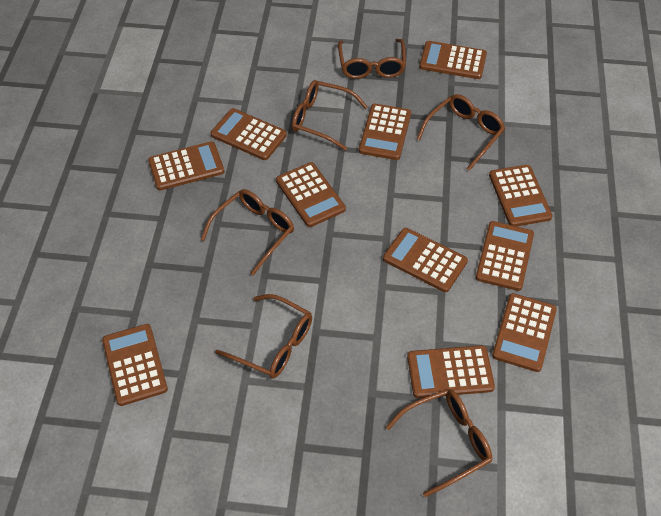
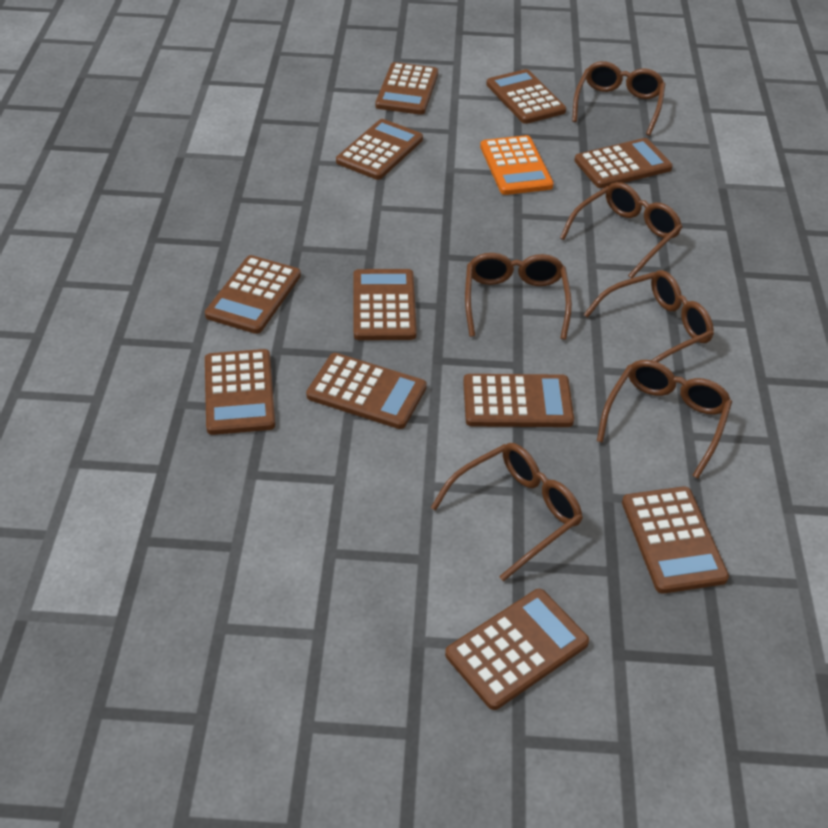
orange calculator: 0 -> 1

